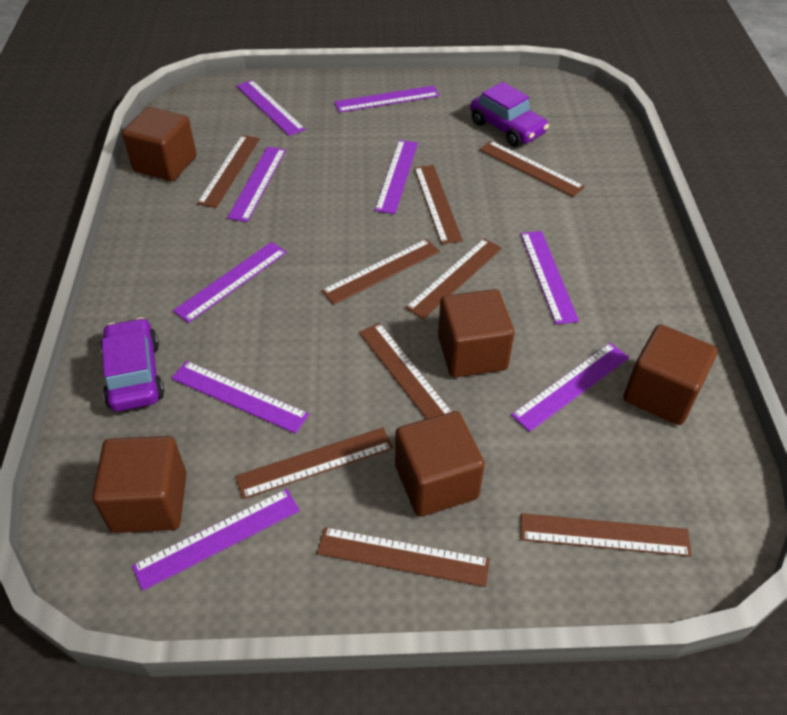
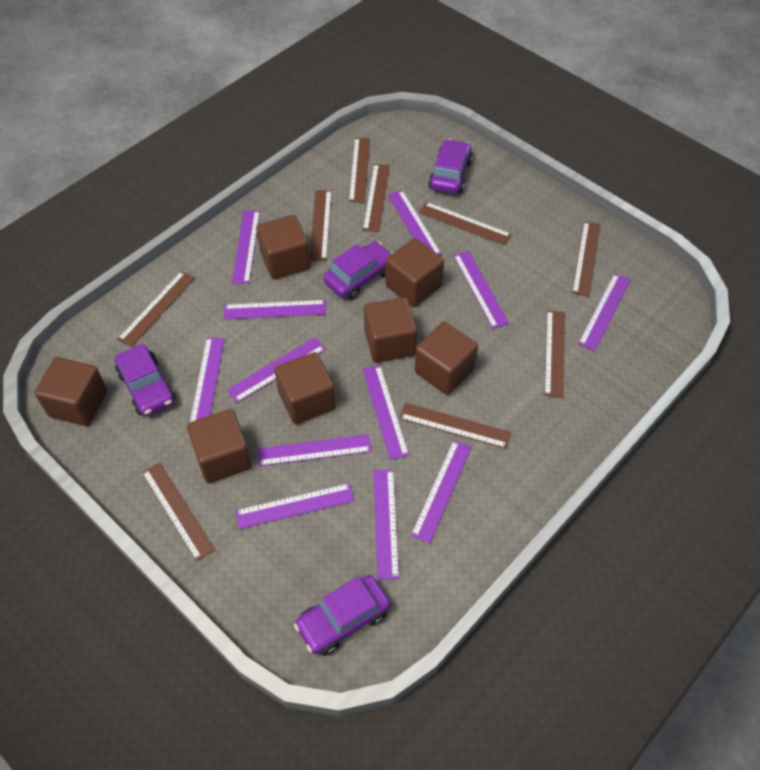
brown cube: 5 -> 7
purple car: 2 -> 4
purple ruler: 9 -> 12

